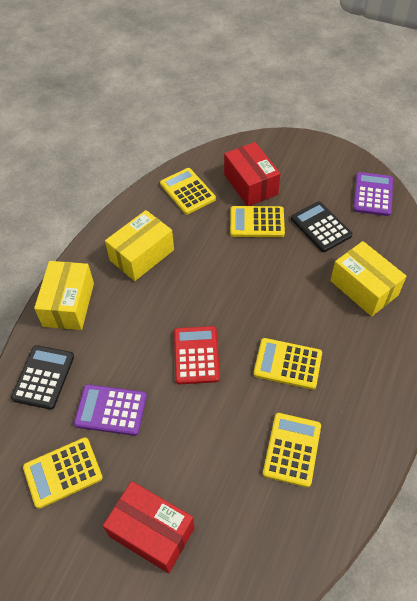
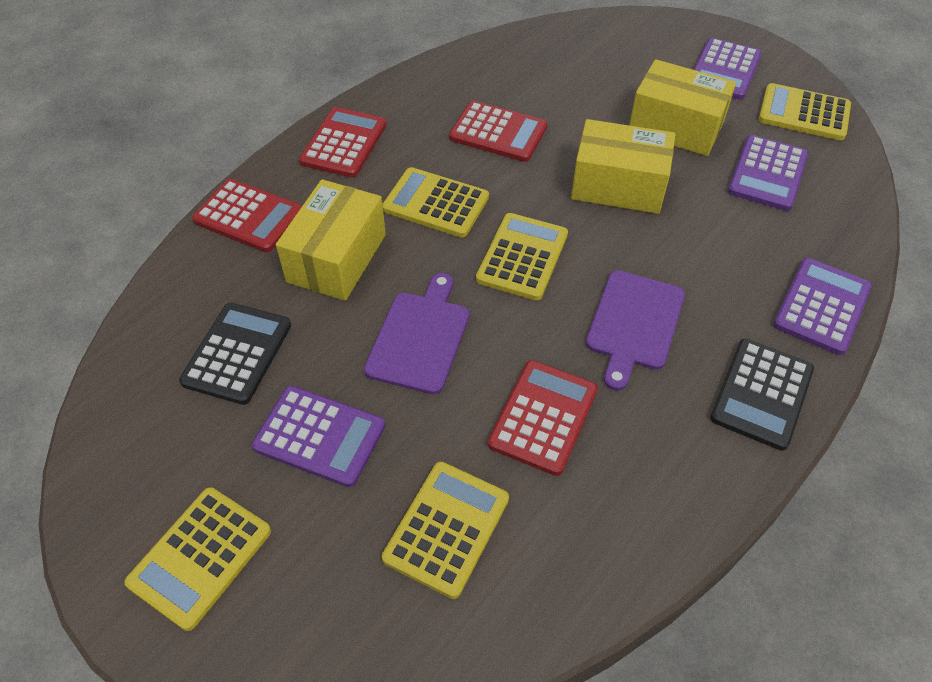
purple calculator: 2 -> 4
purple cutting board: 0 -> 2
red box: 2 -> 0
red calculator: 1 -> 4

